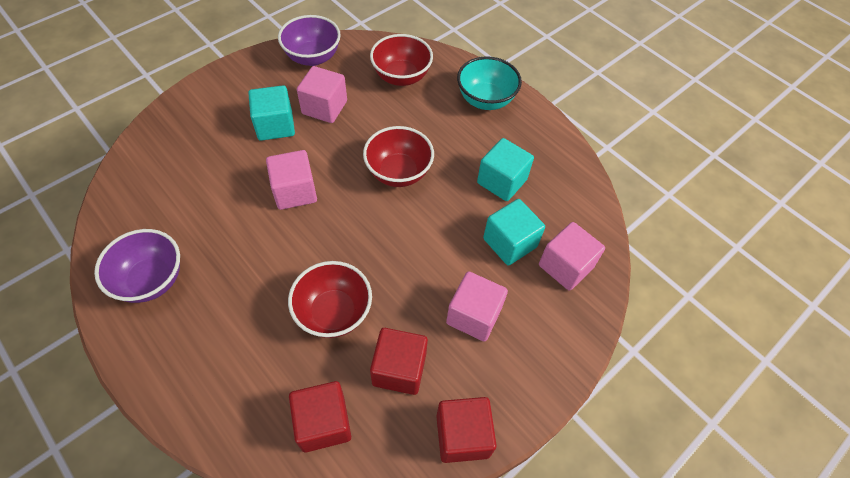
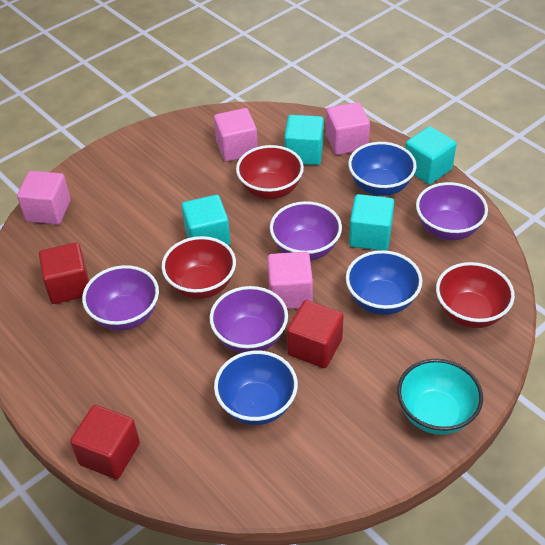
blue bowl: 0 -> 3
purple bowl: 2 -> 4
turquoise cube: 3 -> 4

